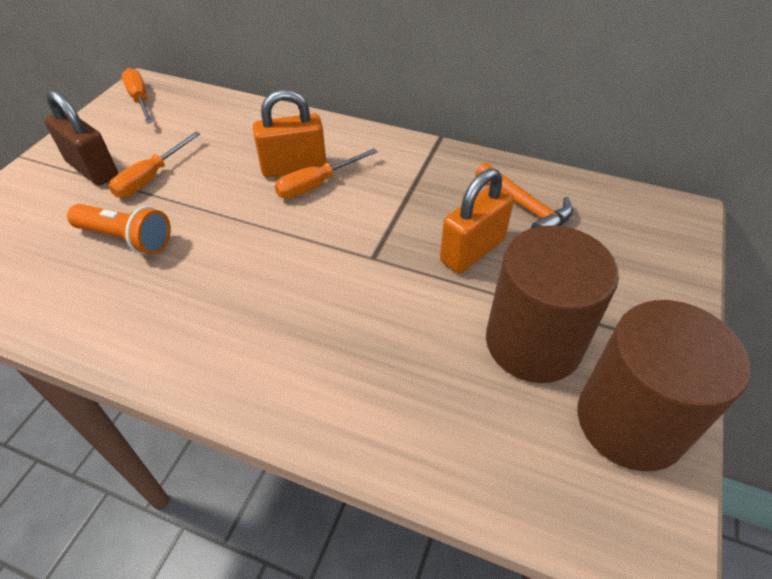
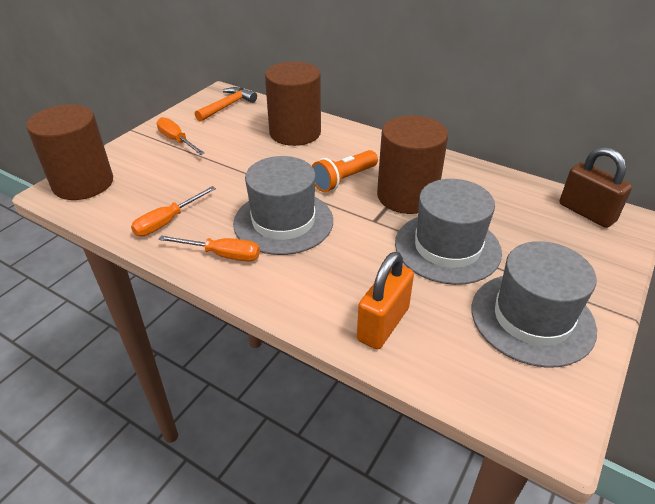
brown cylinder: 2 -> 3
grey hat: 0 -> 3
orange padlock: 2 -> 1

